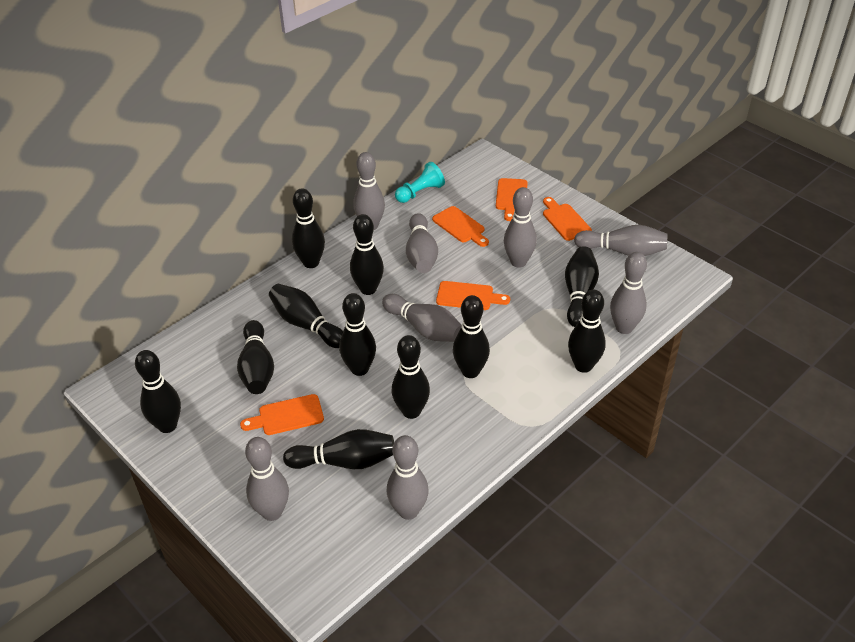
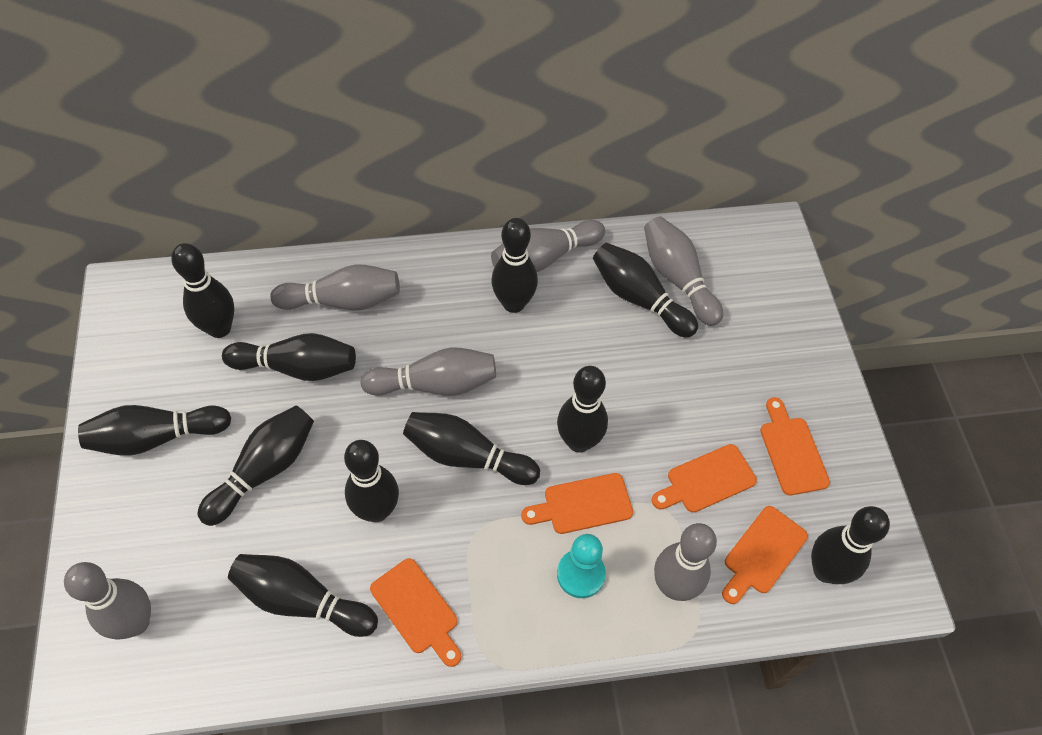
grey bowling pin: 8 -> 6

